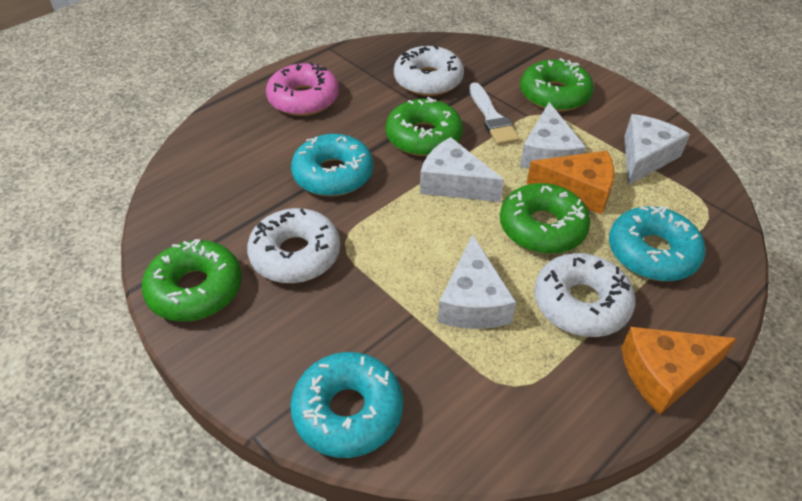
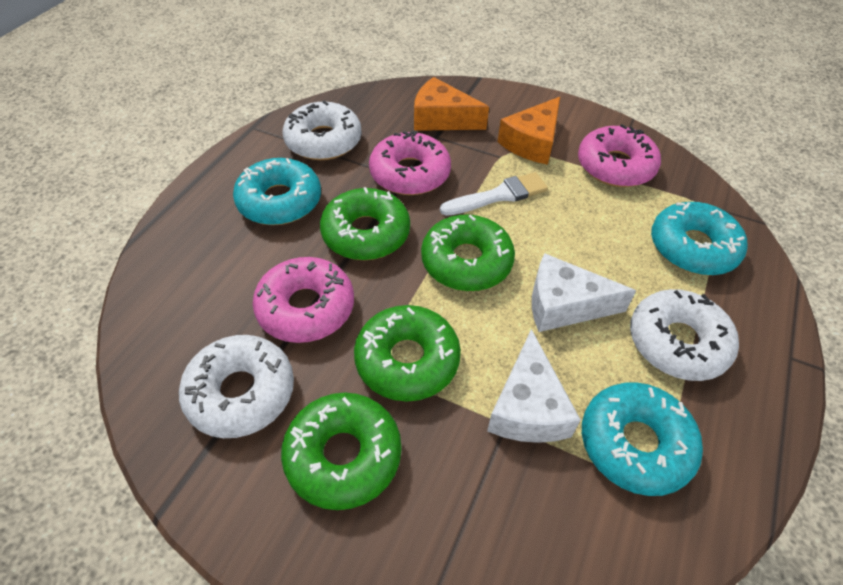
pink donut: 1 -> 3
white cheese: 4 -> 2

